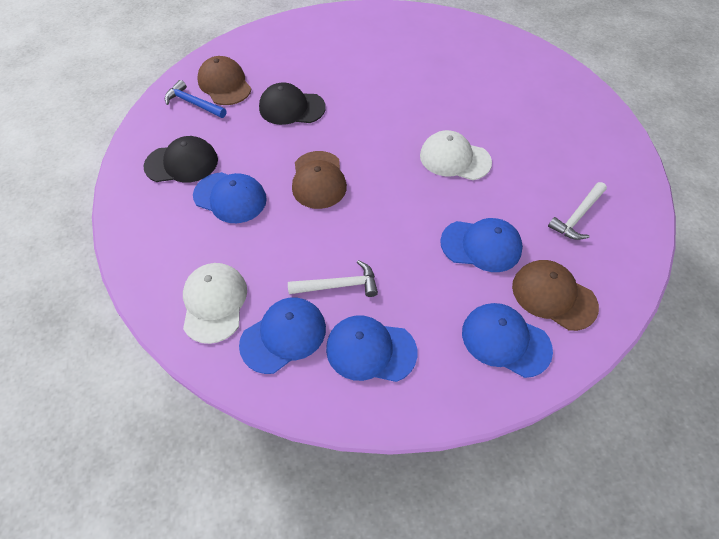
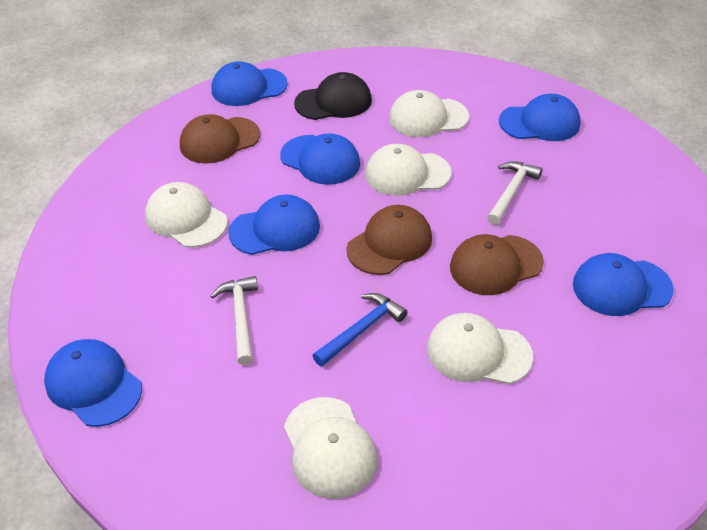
black cap: 2 -> 1
blue cap: 5 -> 6
white cap: 2 -> 5

